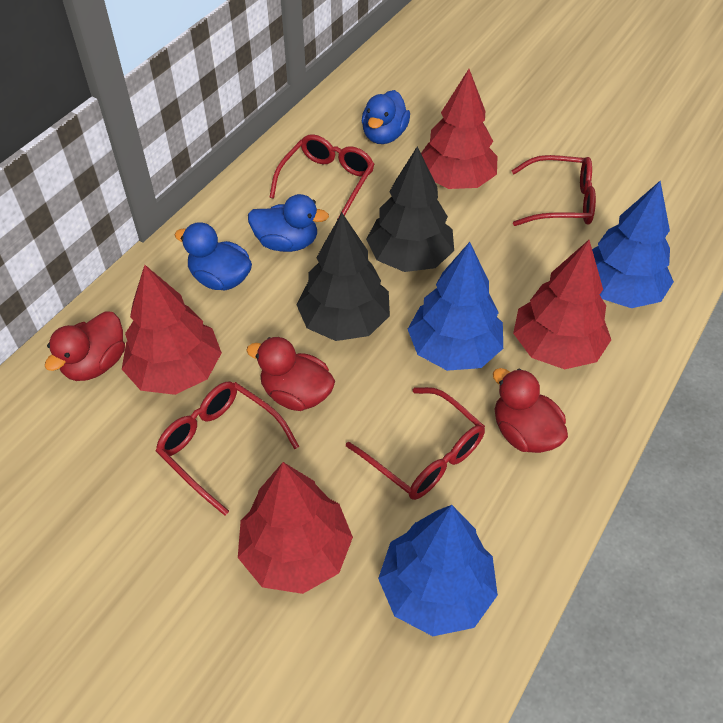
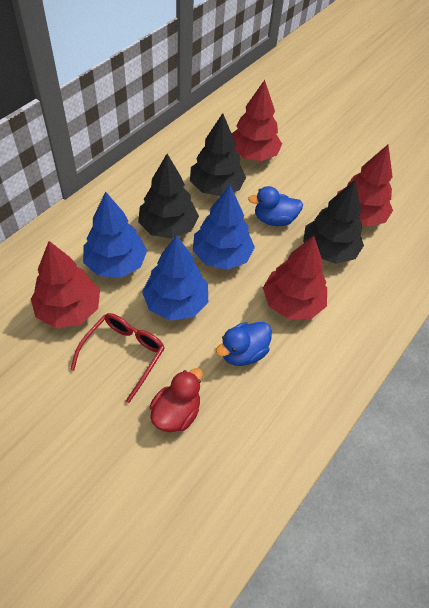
black tree: 2 -> 3
blue duck: 3 -> 2
red duck: 3 -> 1
red glasses: 4 -> 1

